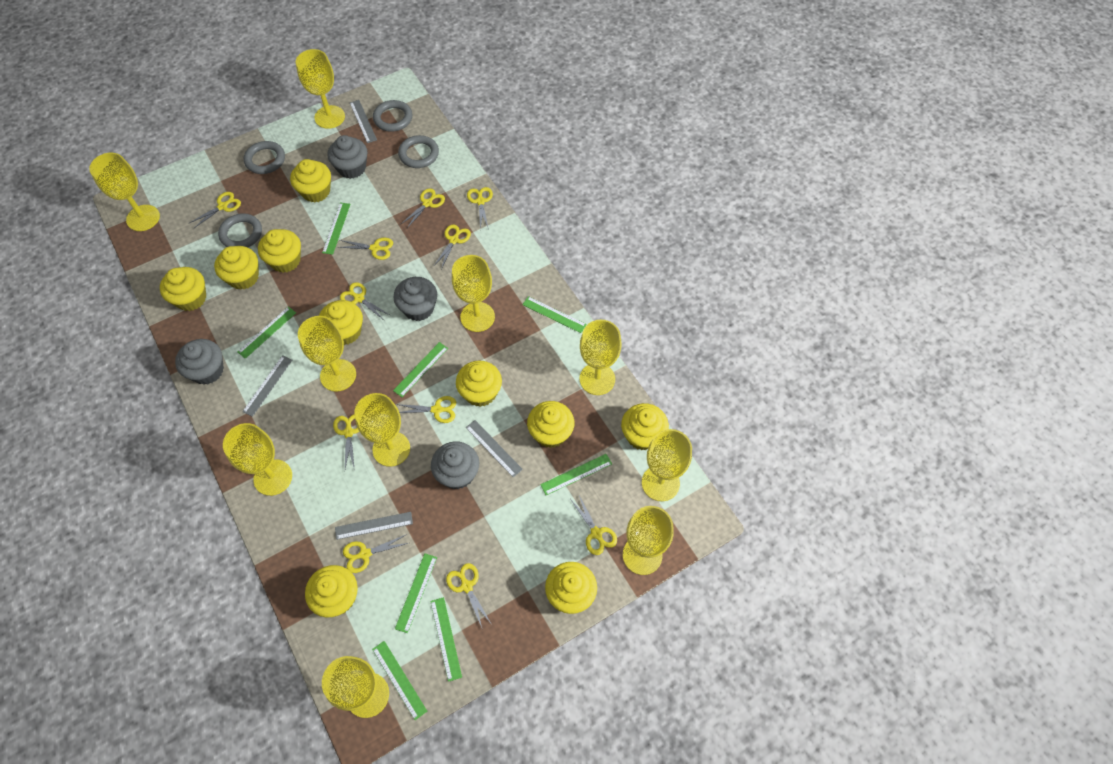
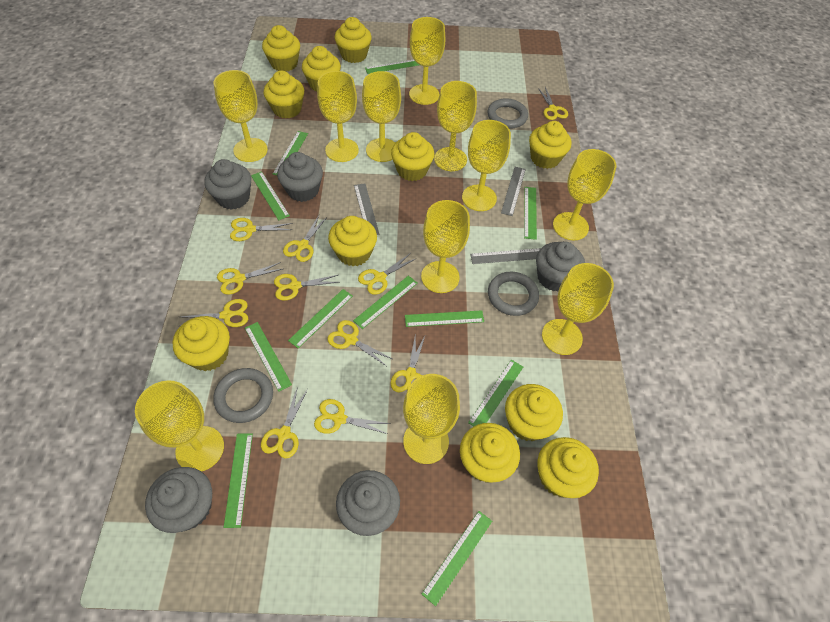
green ruler: 8 -> 11
grey cupcake: 4 -> 5
grey ring: 4 -> 3
grey ruler: 4 -> 3
yellow cupcake: 10 -> 11
yellow goblet: 10 -> 11

